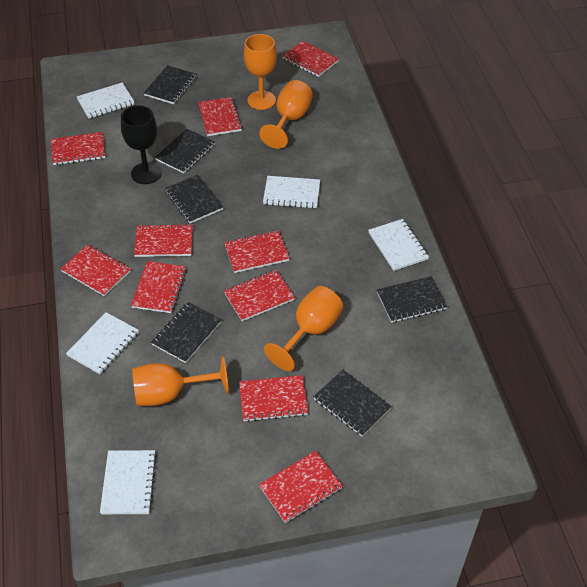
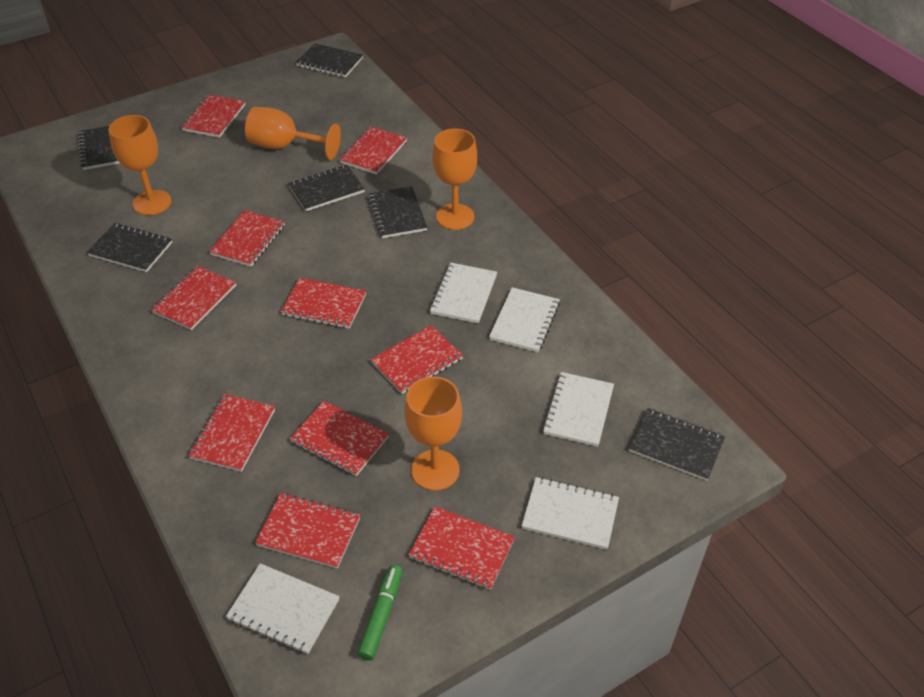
black goblet: 1 -> 0
green marker: 0 -> 1

